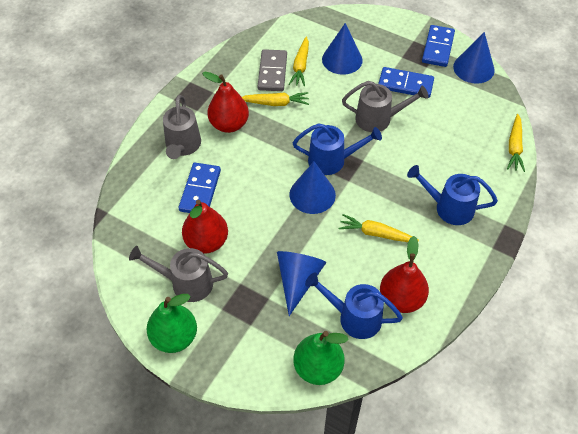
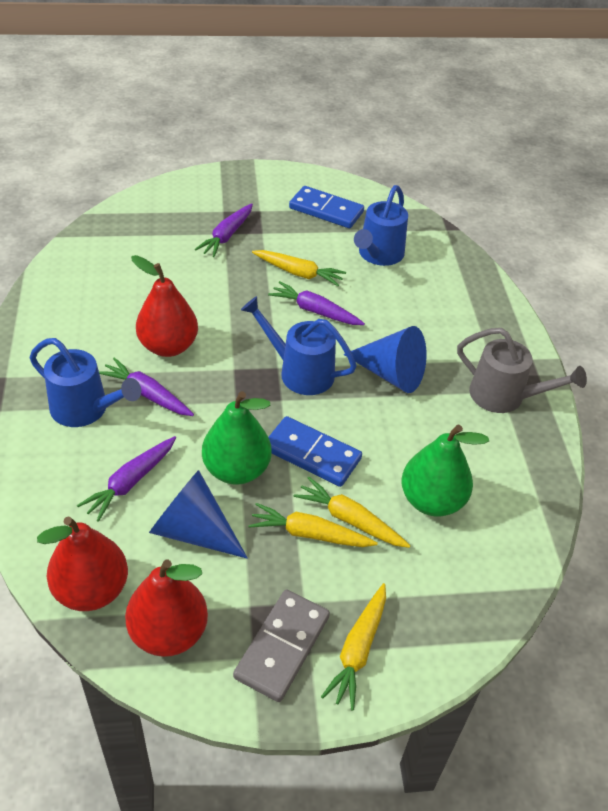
blue cone: 4 -> 2
blue domino: 3 -> 2
grey watering can: 3 -> 1
purple carrot: 0 -> 4

